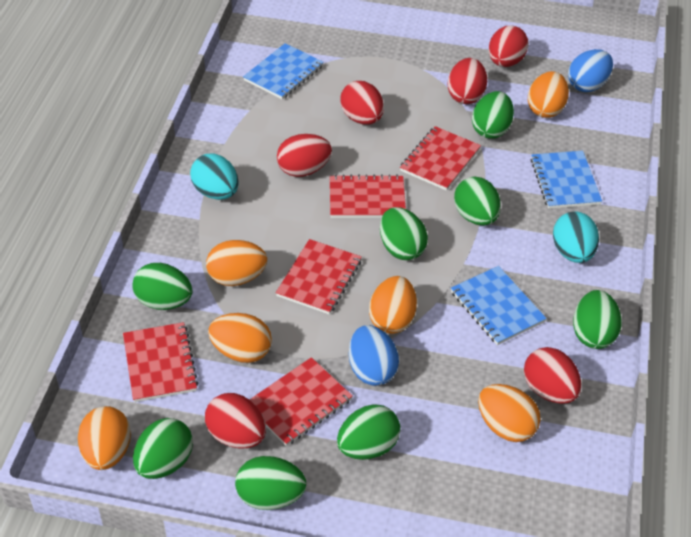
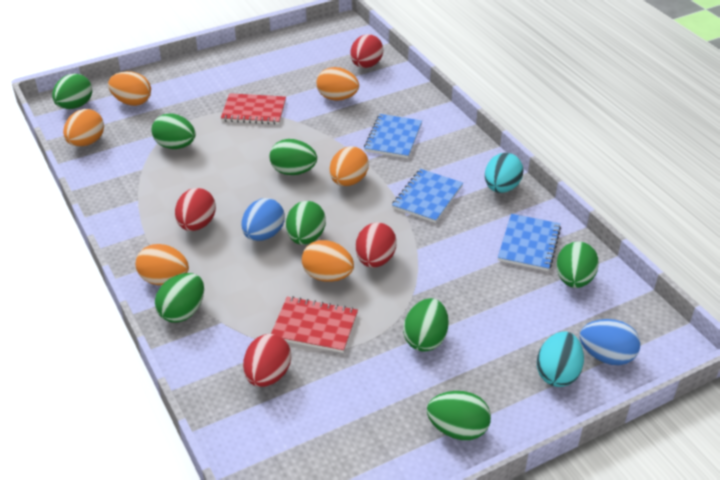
red egg: 6 -> 4
red notebook: 5 -> 2

